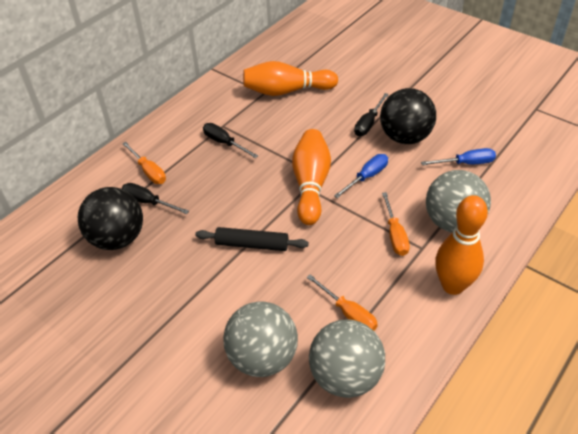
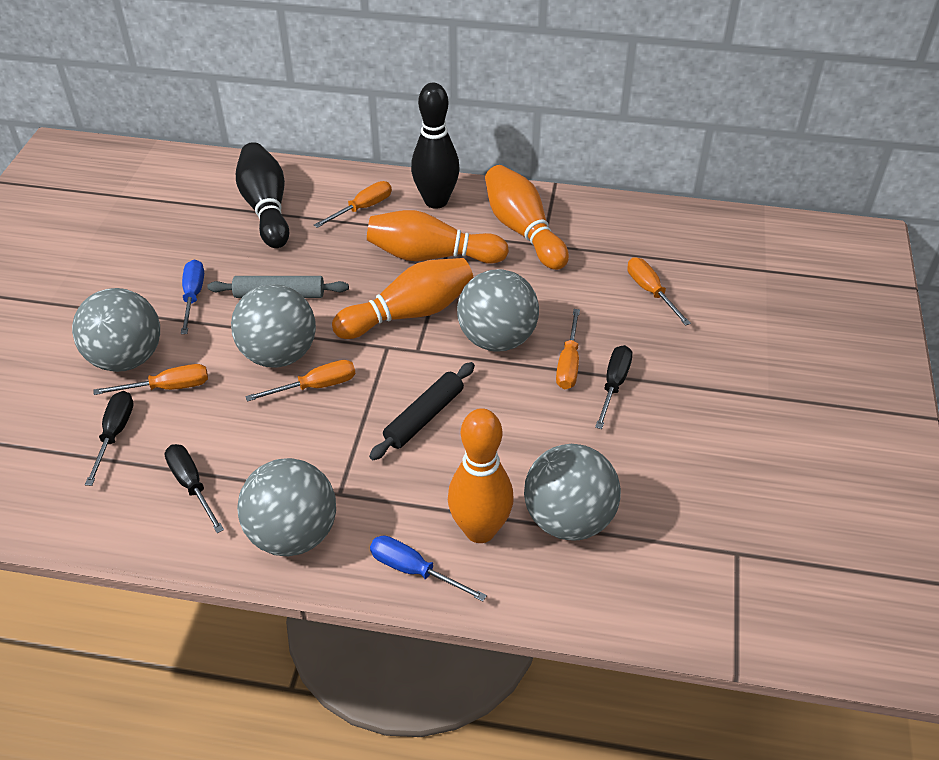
black ball: 2 -> 0
black bowling pin: 0 -> 2
grey ball: 3 -> 5
grey rolling pin: 0 -> 1
orange bowling pin: 3 -> 4
orange screwdriver: 3 -> 5

